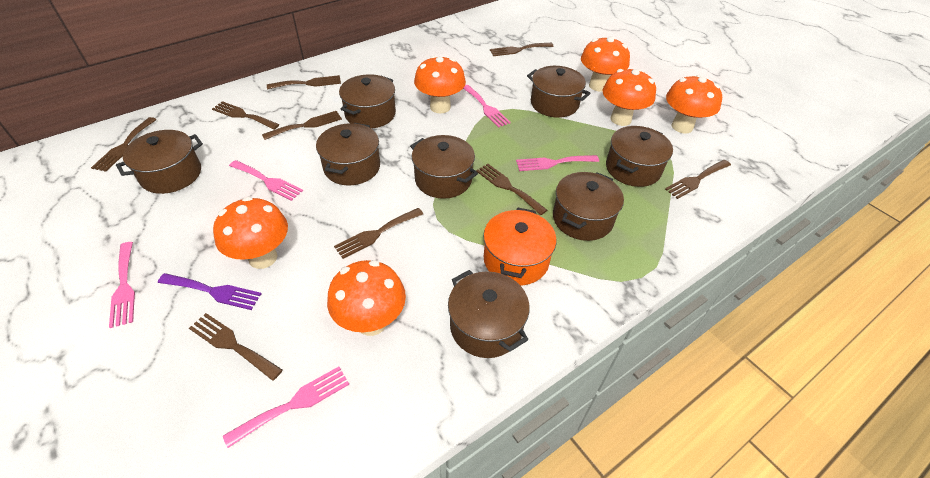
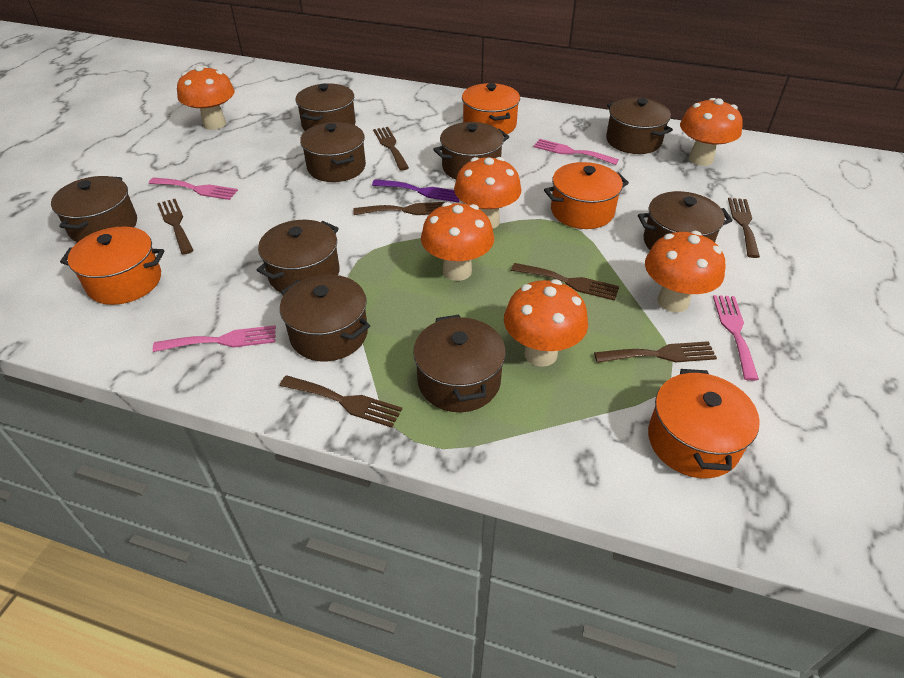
brown fork: 9 -> 7
brown pot: 8 -> 9
orange pot: 1 -> 4
pink fork: 5 -> 4

